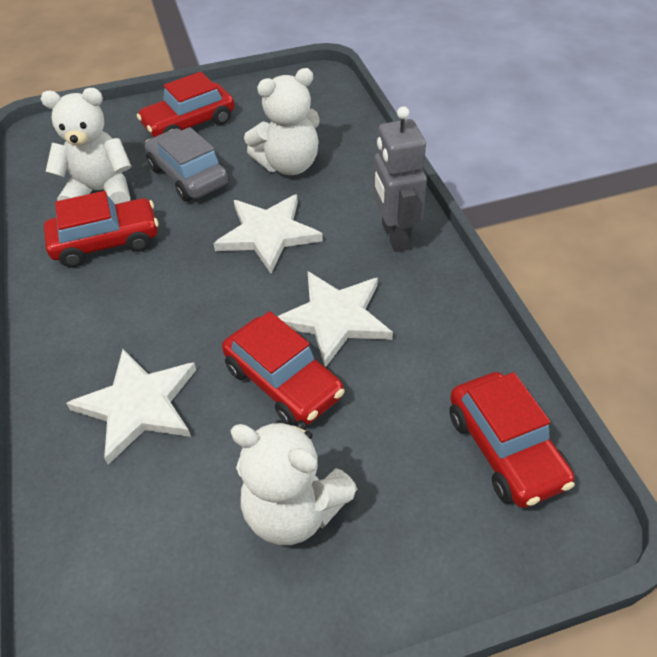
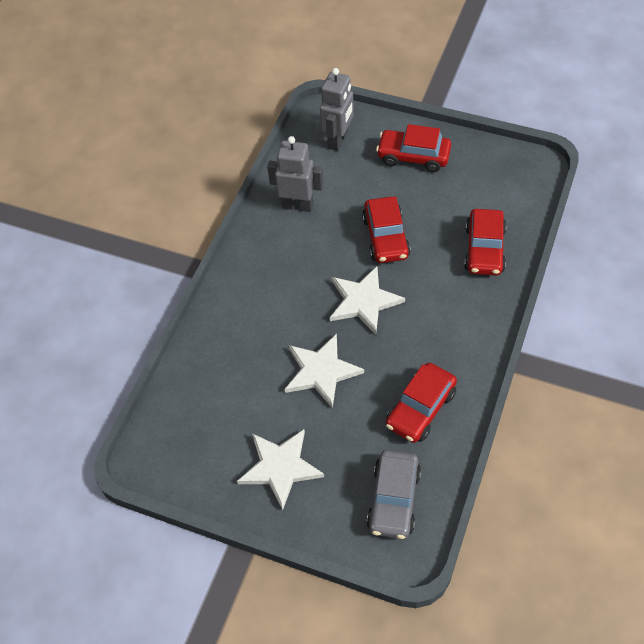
grey robot: 1 -> 2
white teddy bear: 3 -> 0

